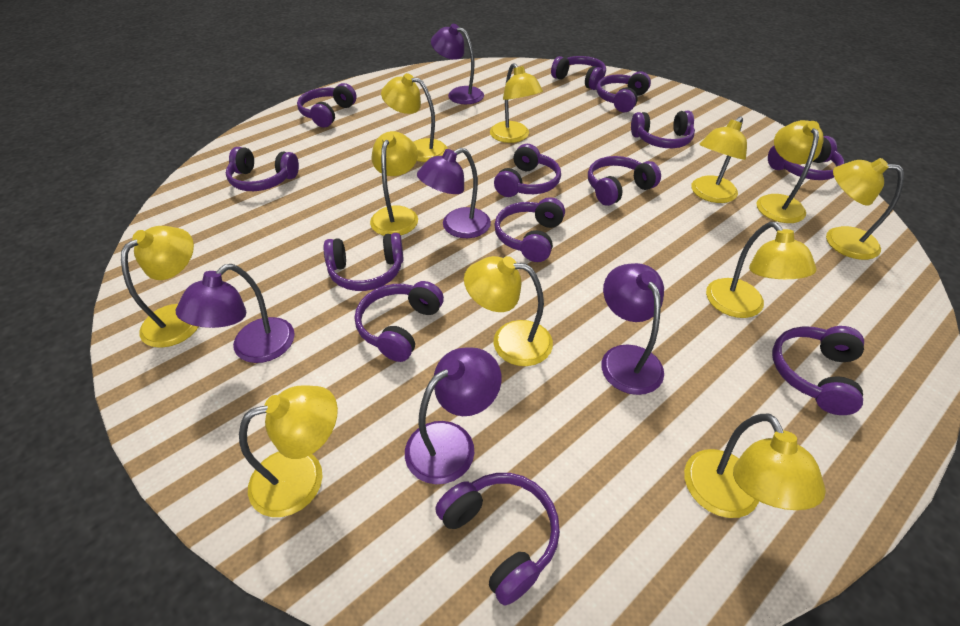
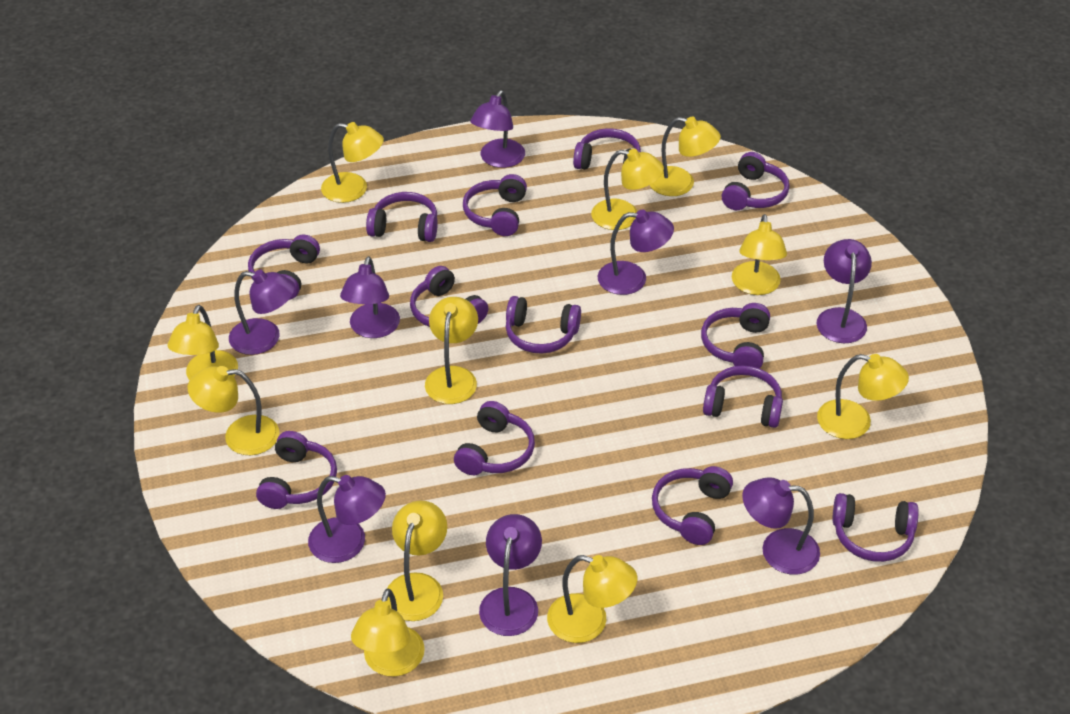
purple lamp: 5 -> 8

